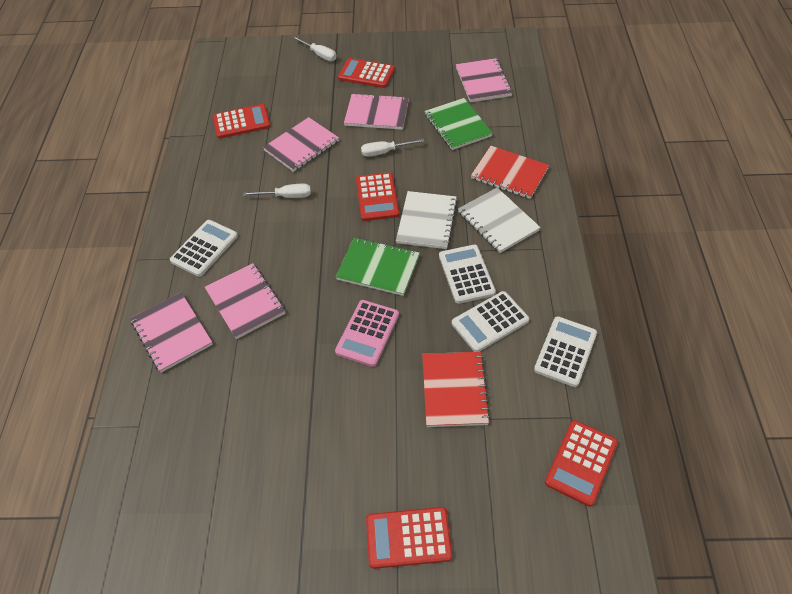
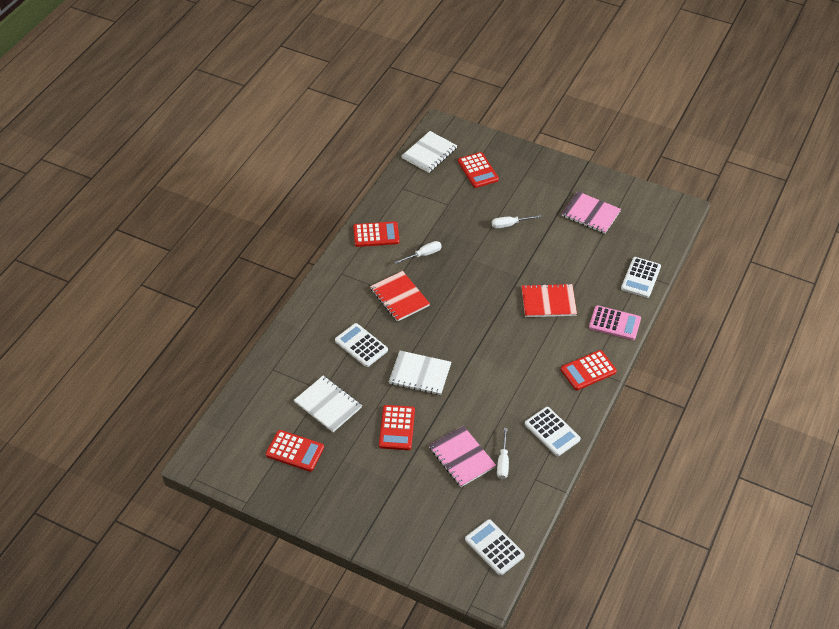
green notebook: 2 -> 0
pink notebook: 5 -> 2
white notebook: 2 -> 3

